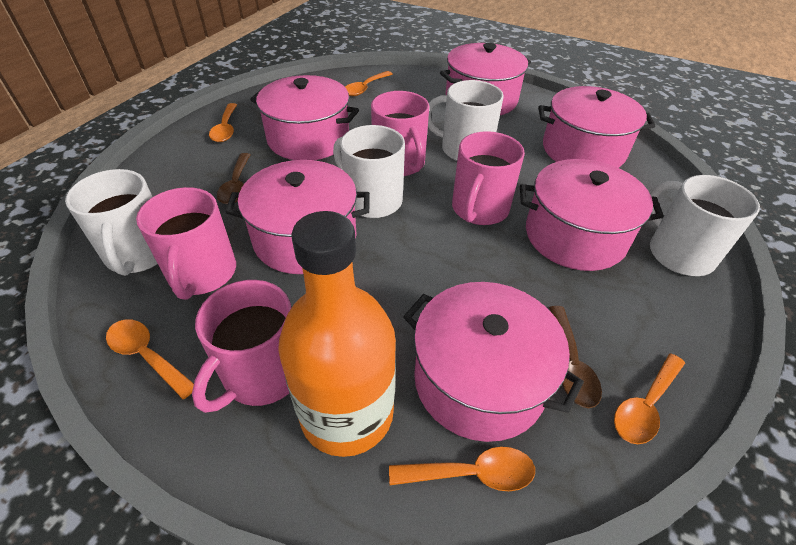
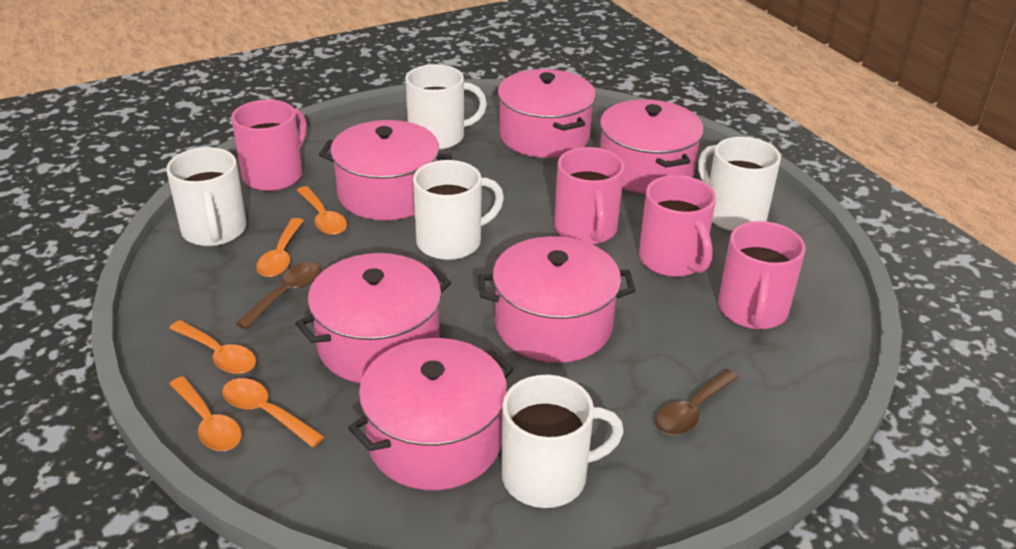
orange bottle: 1 -> 0
white mug: 4 -> 5

